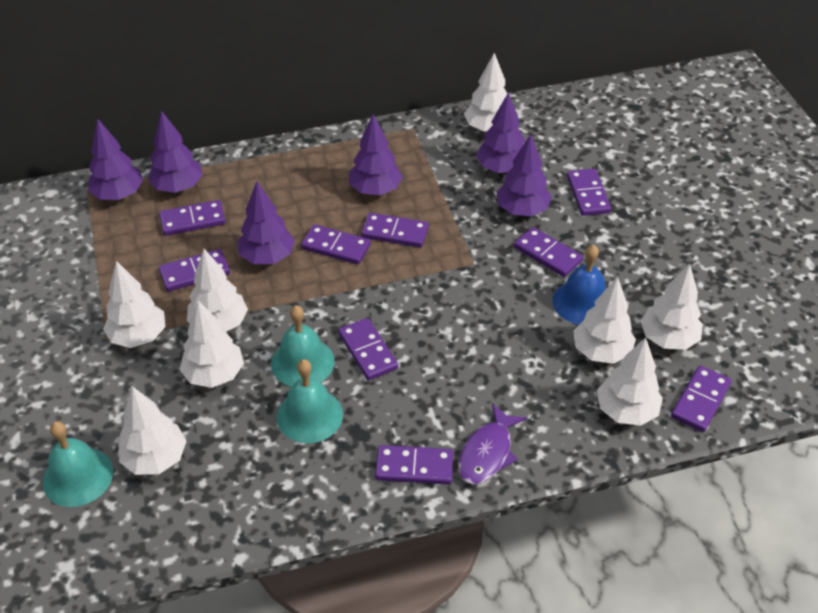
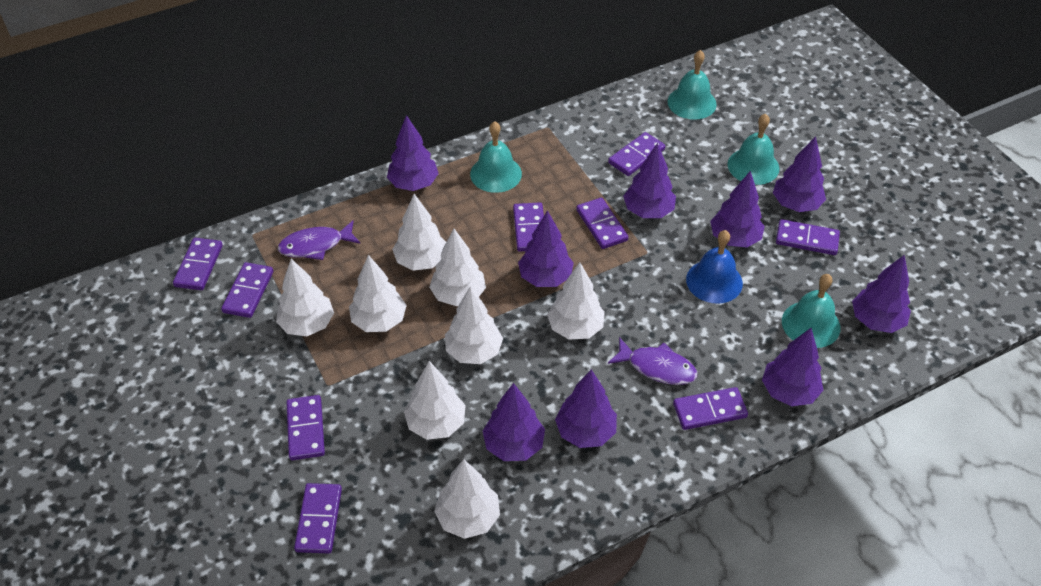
purple fish: 1 -> 2
purple tree: 6 -> 9
turquoise bell: 3 -> 4

